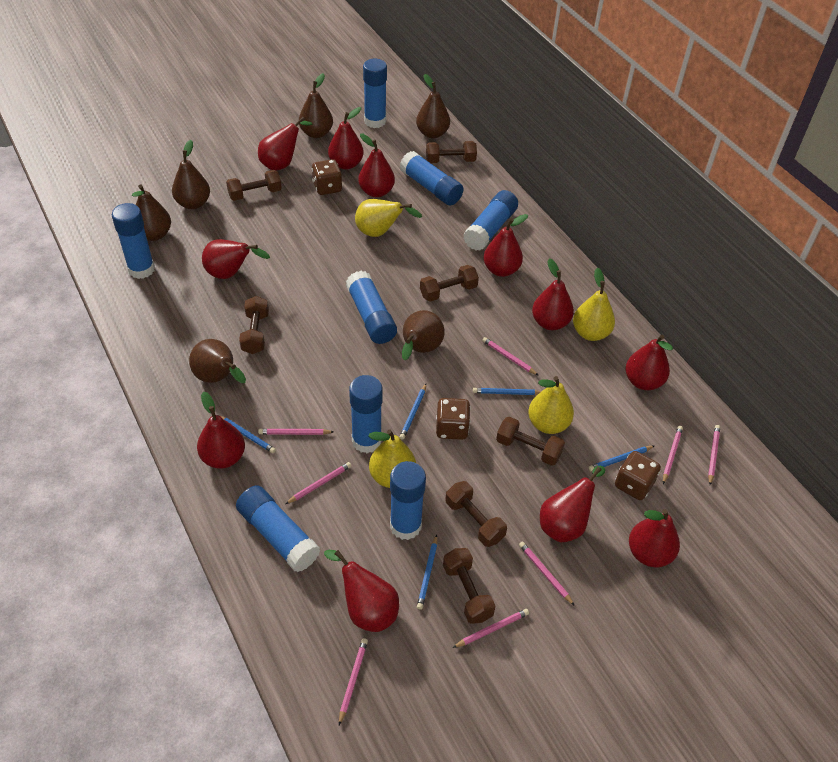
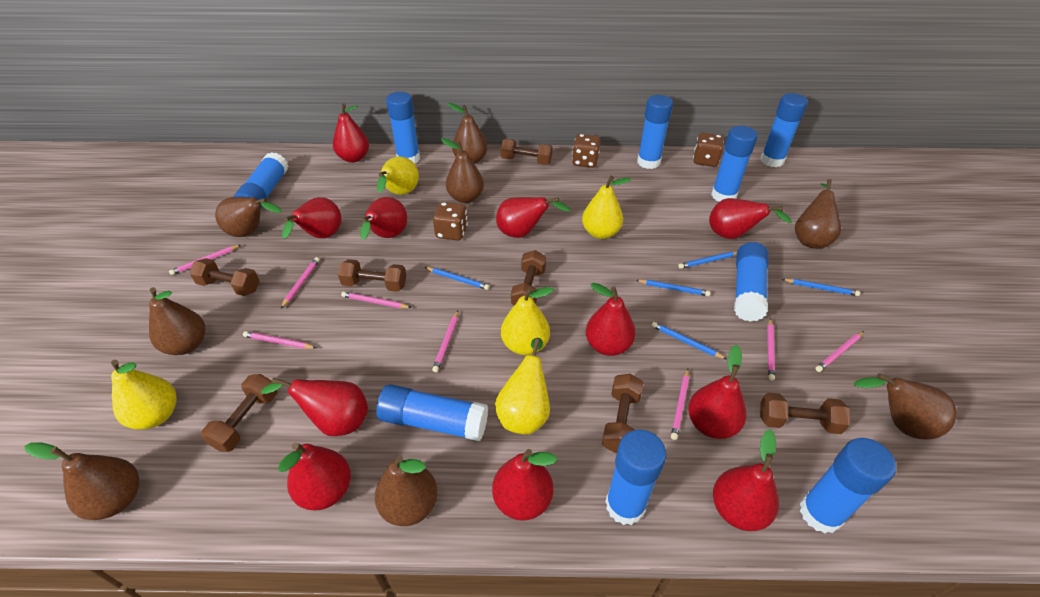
blue glue stick: 8 -> 9
brown pear: 6 -> 8
yellow pear: 4 -> 5

